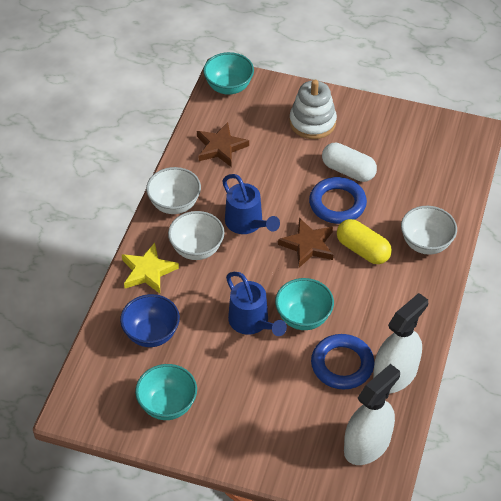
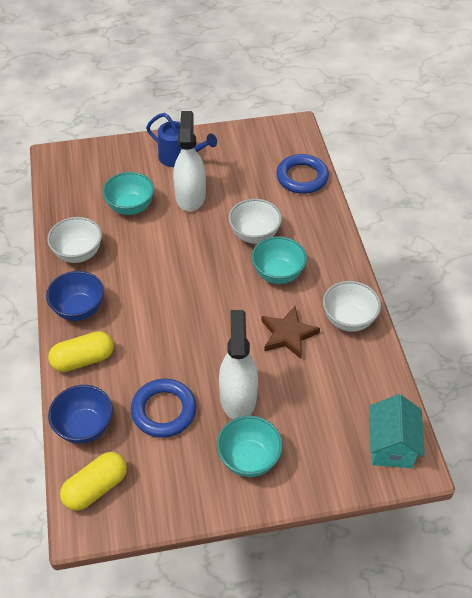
blue bowl: 1 -> 2
blue watering can: 2 -> 1
brown star: 2 -> 1
turquoise house: 0 -> 1
white capsule: 1 -> 0
white stacking toy: 1 -> 0
yellow capsule: 1 -> 2
yellow star: 1 -> 0

